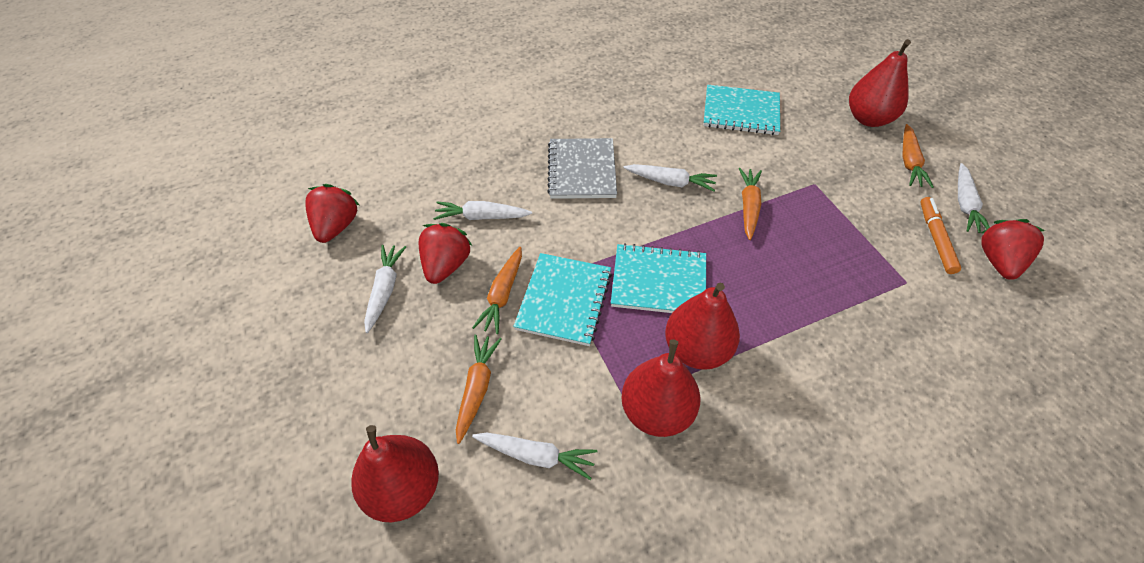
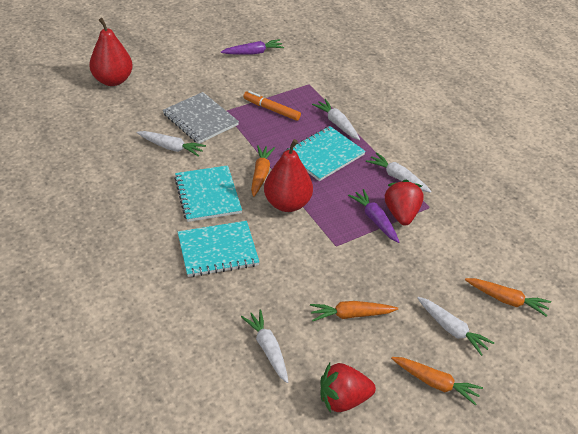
purple carrot: 0 -> 2
red pear: 4 -> 2
red strawberry: 3 -> 2

